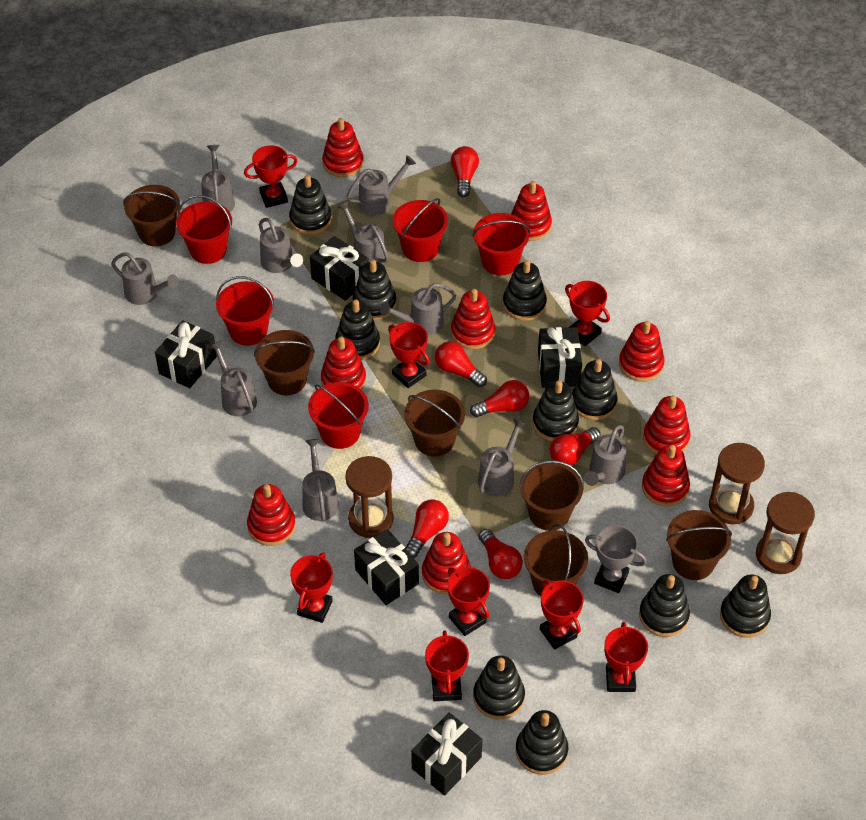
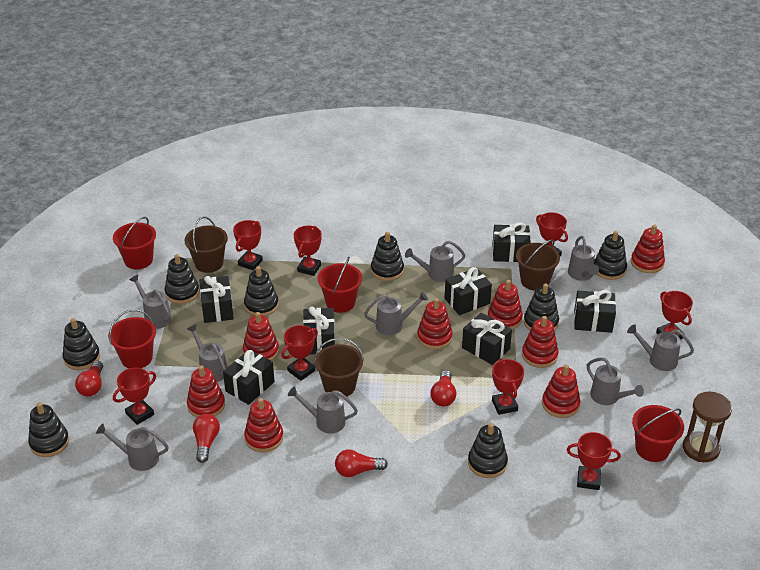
black gift: 5 -> 7
black stacking toy: 10 -> 8
brown bucket: 6 -> 3
brown hourglass: 3 -> 1
grey trophy: 1 -> 0
grey watering can: 10 -> 9
red bucket: 5 -> 4
red light bulb: 6 -> 4
red stacking toy: 9 -> 8

